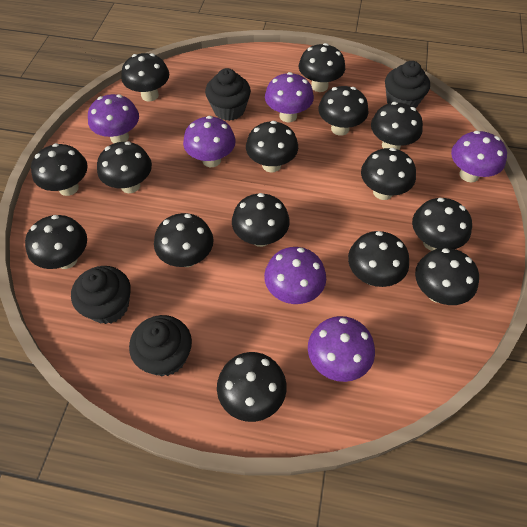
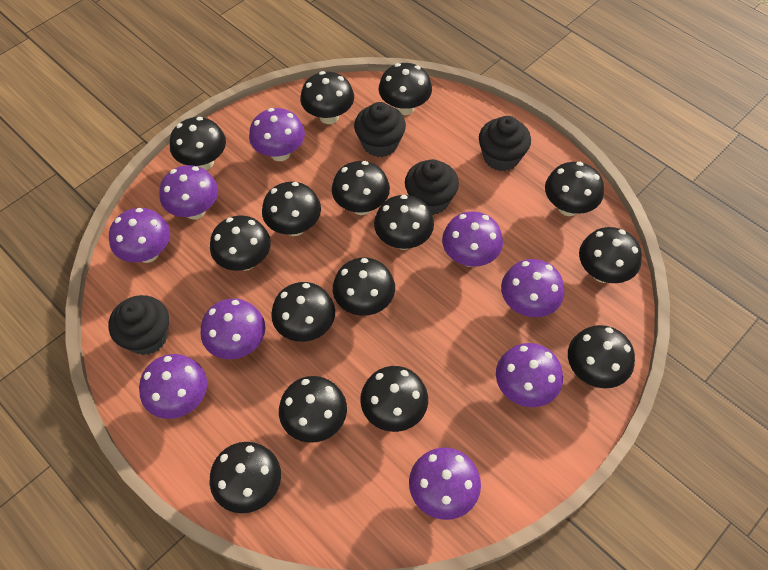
purple mushroom: 6 -> 9

